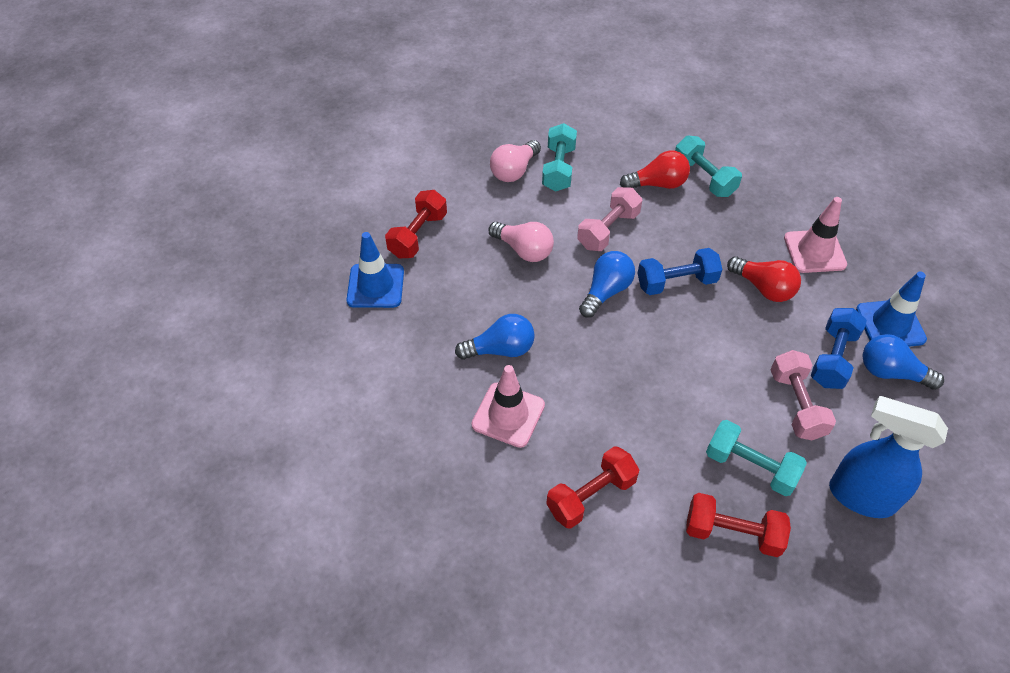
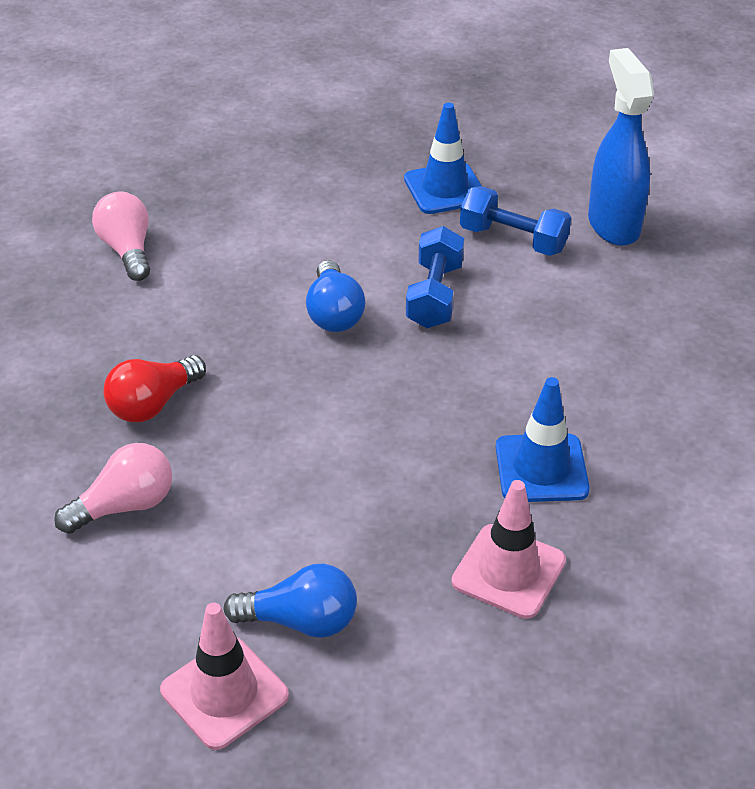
blue light bulb: 3 -> 2
pink dumbbell: 2 -> 0
red dumbbell: 3 -> 0
red light bulb: 2 -> 1
turquoise dumbbell: 3 -> 0

